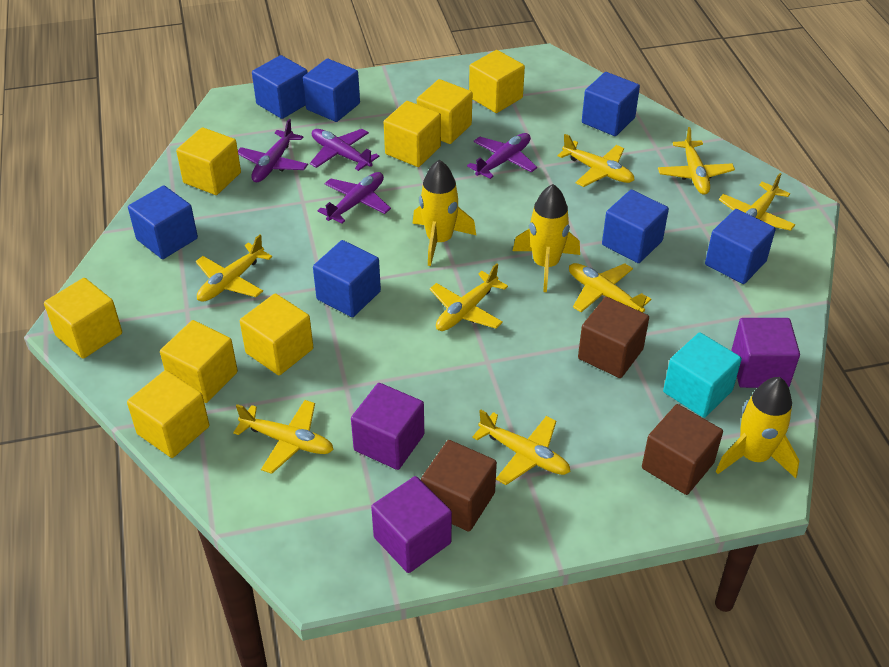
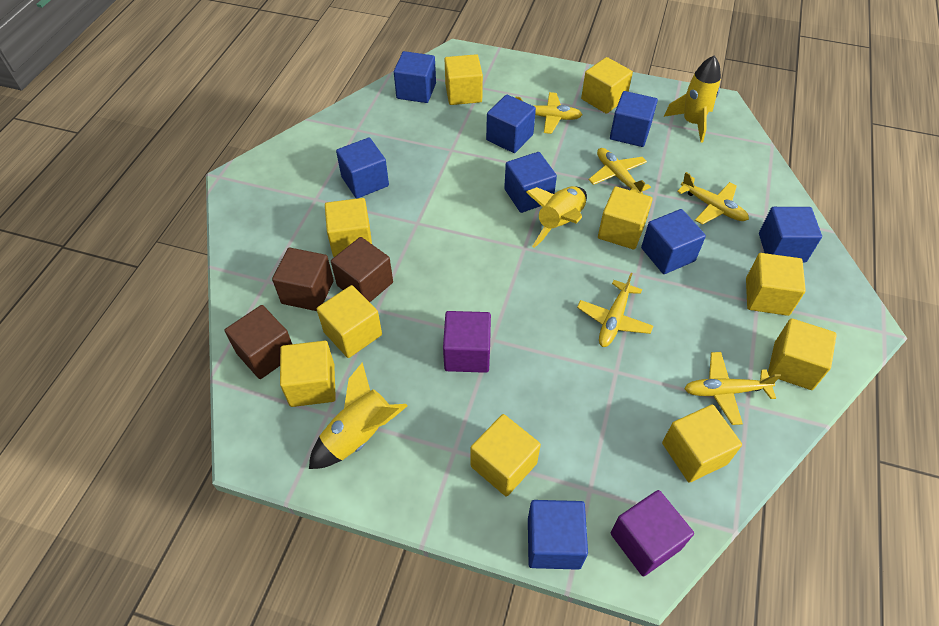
blue cube: 7 -> 8
purple cube: 3 -> 2
purple plane: 4 -> 0
turquoise cube: 1 -> 0
yellow cube: 8 -> 10
yellow plane: 8 -> 5

